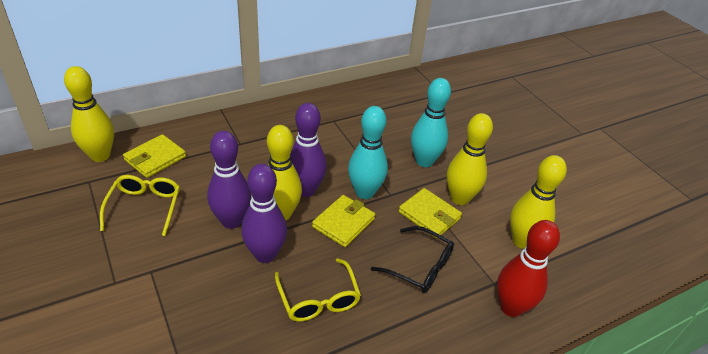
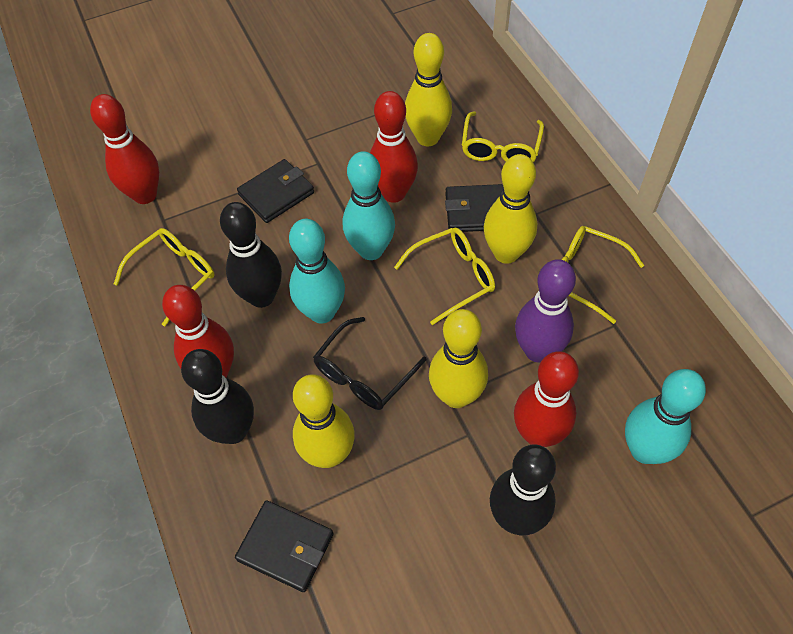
black bowling pin: 0 -> 3
black wallet: 0 -> 3
purple bowling pin: 3 -> 1
red bowling pin: 1 -> 4
turquoise bowling pin: 2 -> 3
yellow glasses: 2 -> 4
yellow wallet: 3 -> 0

